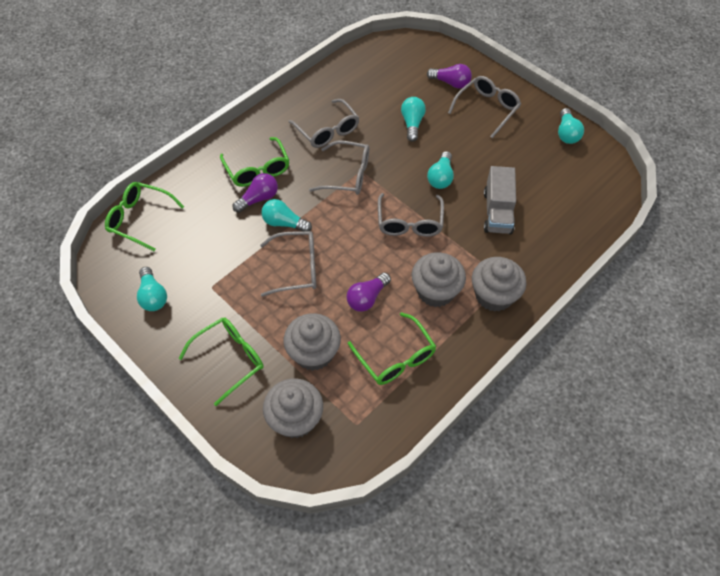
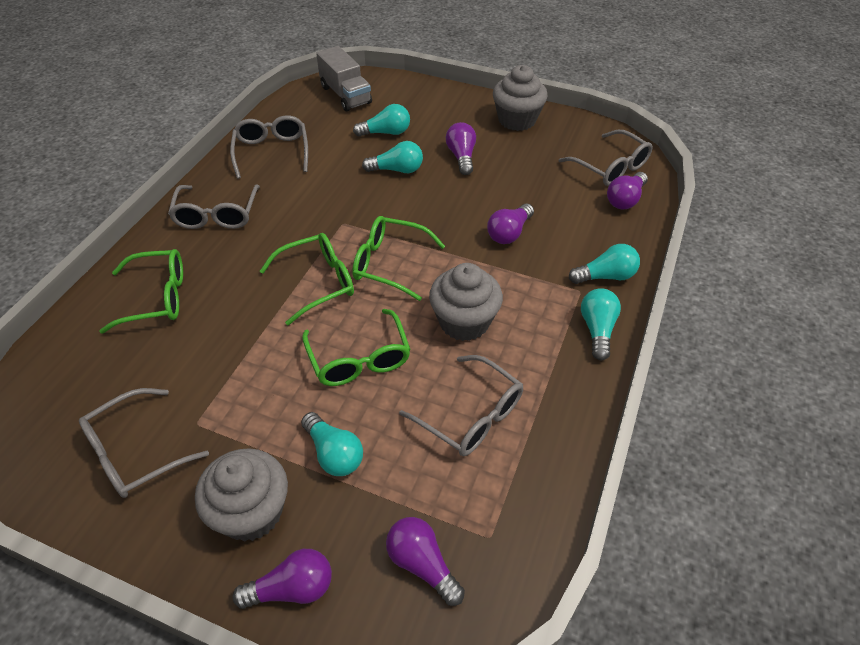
grey cupcake: 4 -> 3
purple light bulb: 3 -> 5

